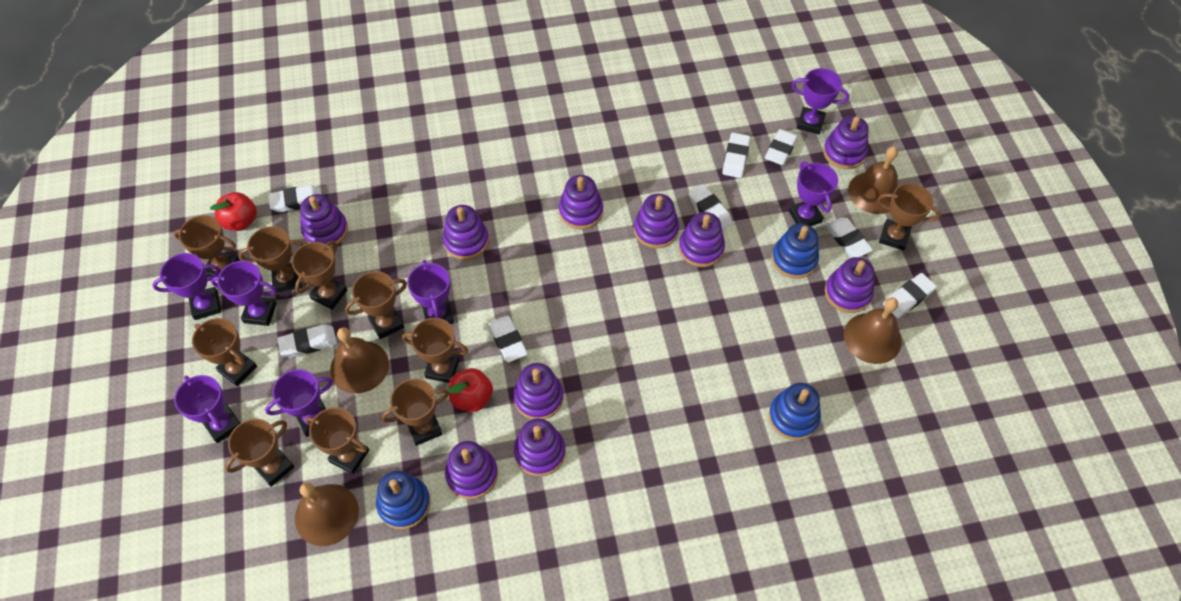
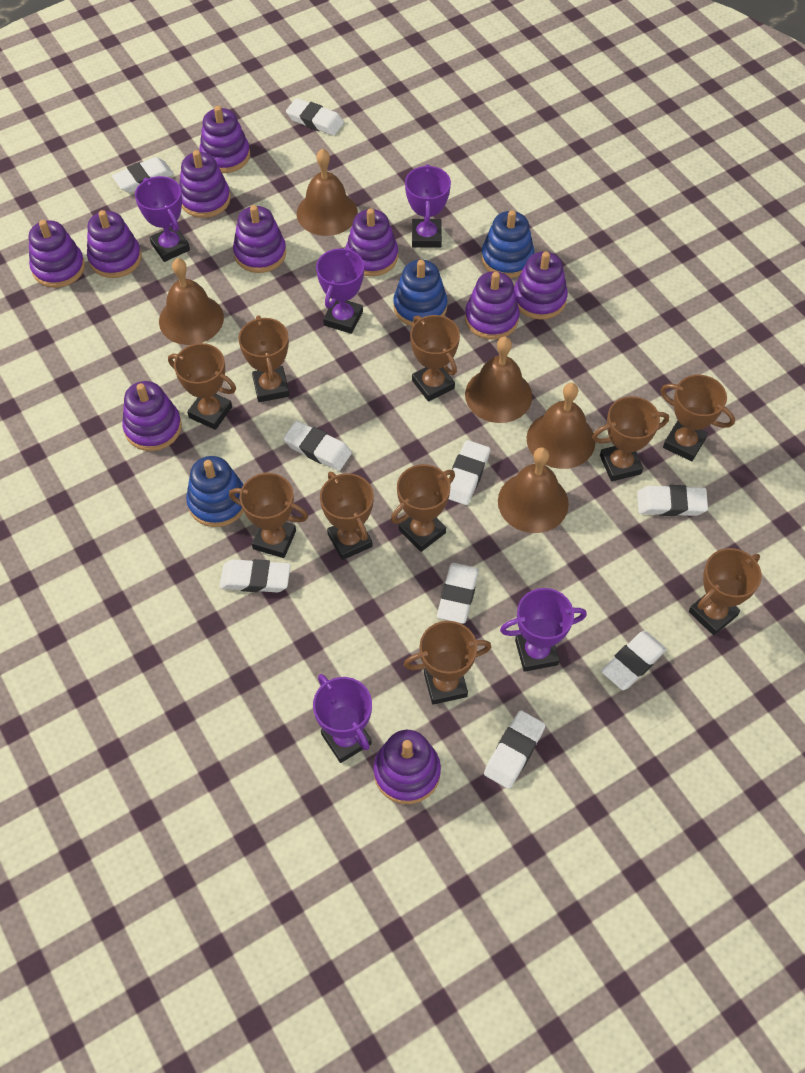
brown bell: 4 -> 5
purple trophy: 7 -> 5
red apple: 2 -> 0
white eraser: 8 -> 9

